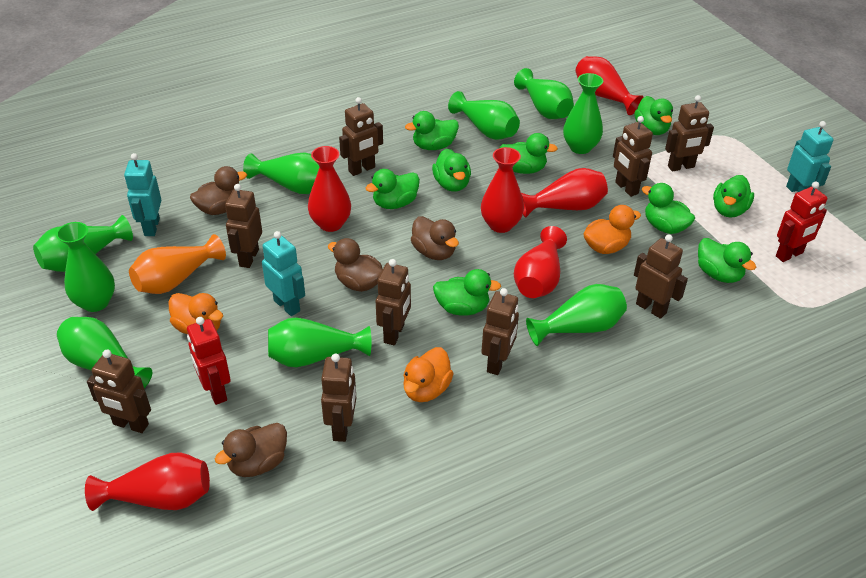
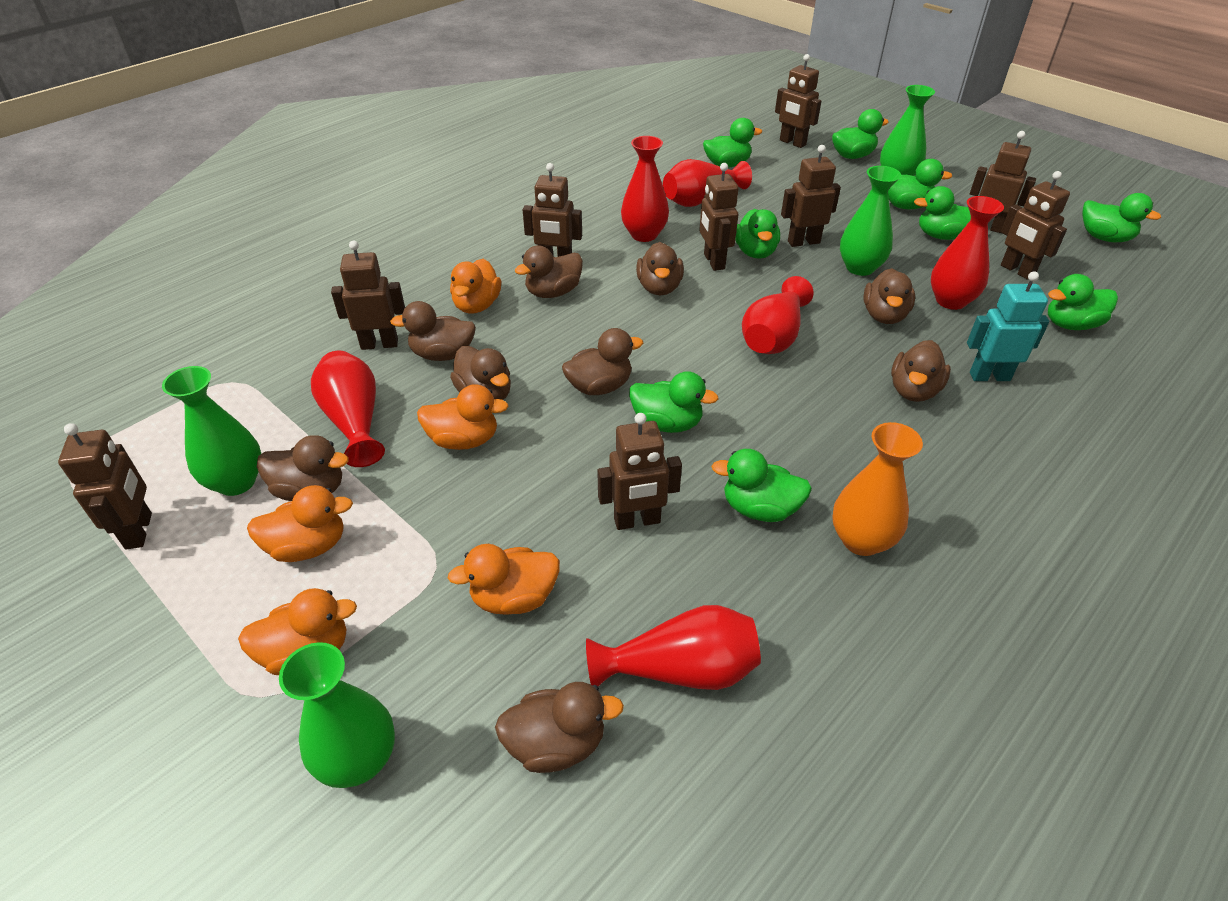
brown duck: 4 -> 9
green vase: 9 -> 4
orange duck: 3 -> 5
red robot: 2 -> 0
turquoise robot: 3 -> 1

